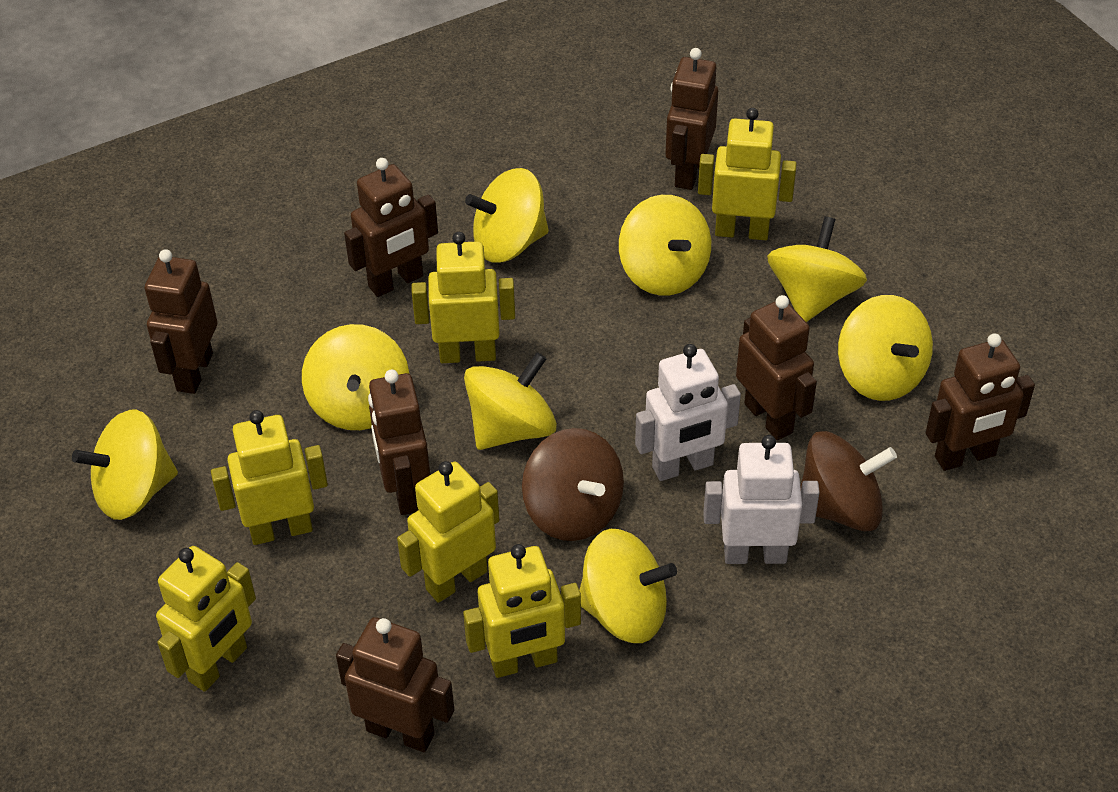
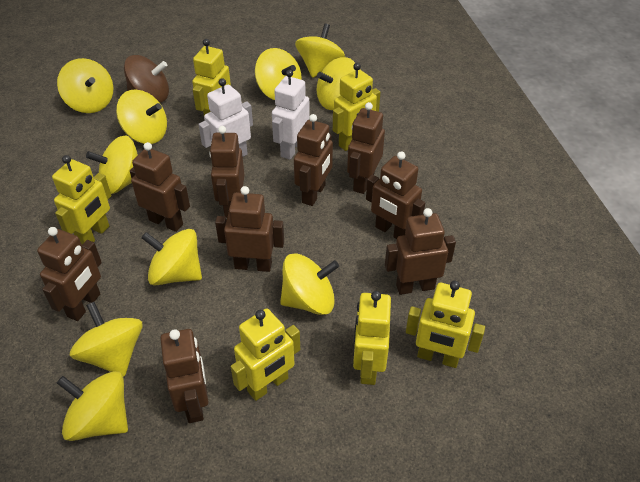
brown robot: 7 -> 9
brown spinning top: 2 -> 1
yellow spinning top: 8 -> 10

